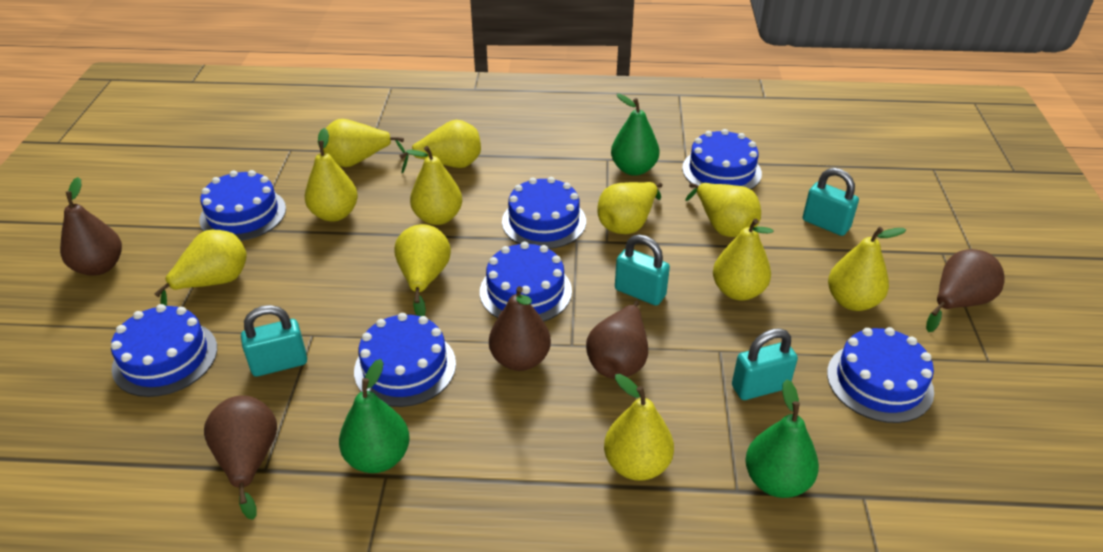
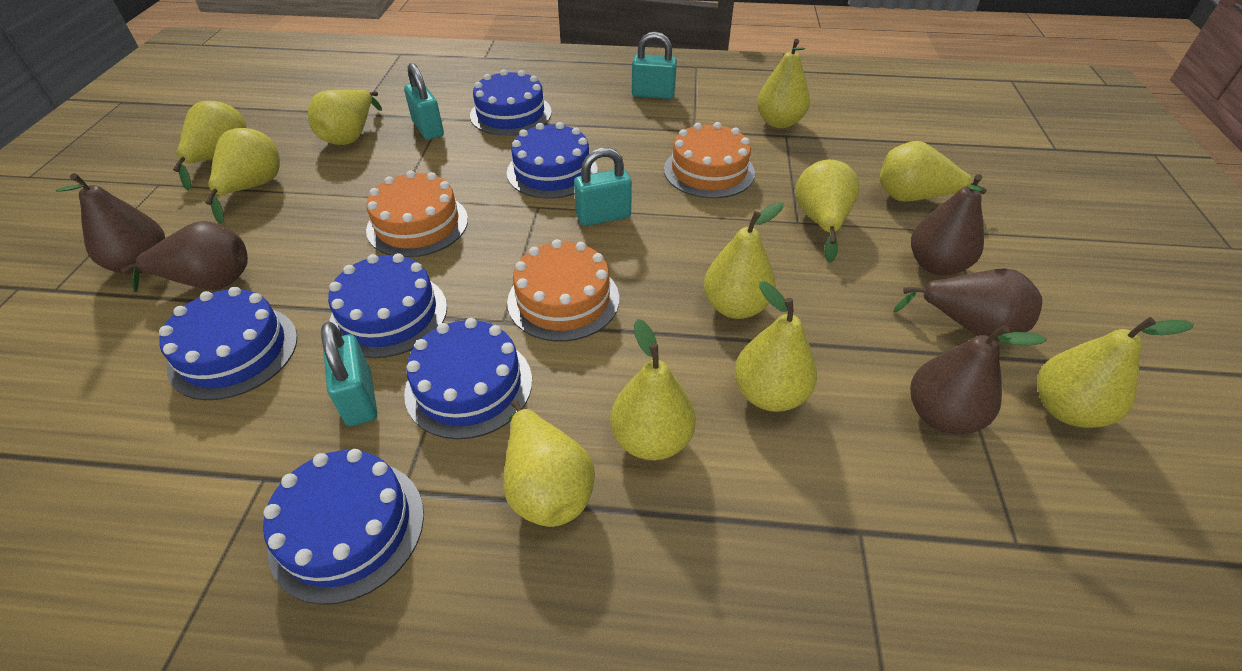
blue cake: 7 -> 6
green pear: 3 -> 0
orange cake: 0 -> 3

